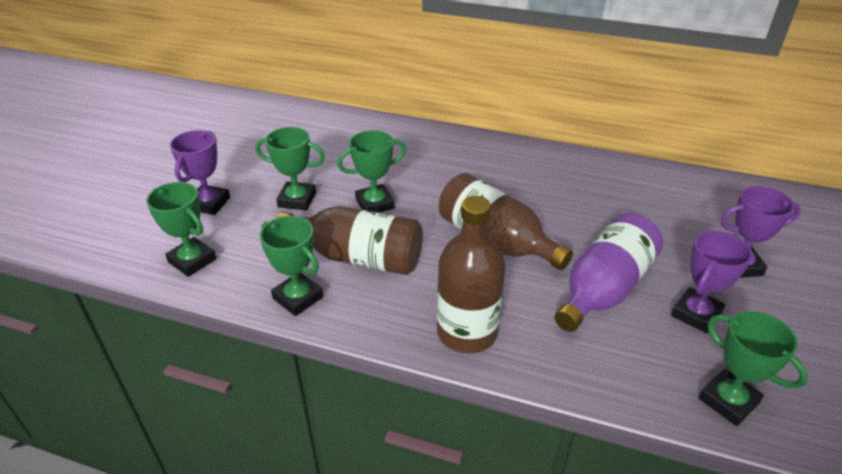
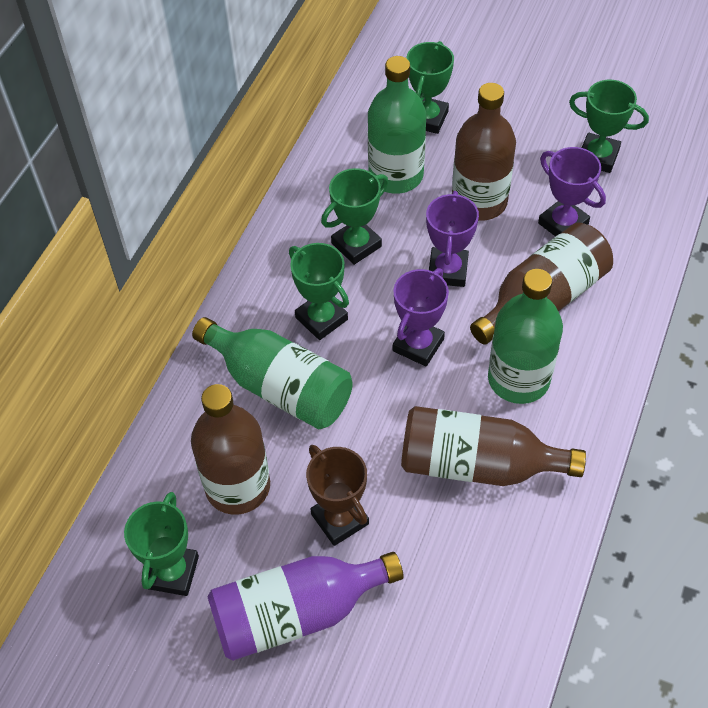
brown bottle: 3 -> 4
brown trophy: 0 -> 1
green bottle: 0 -> 3

